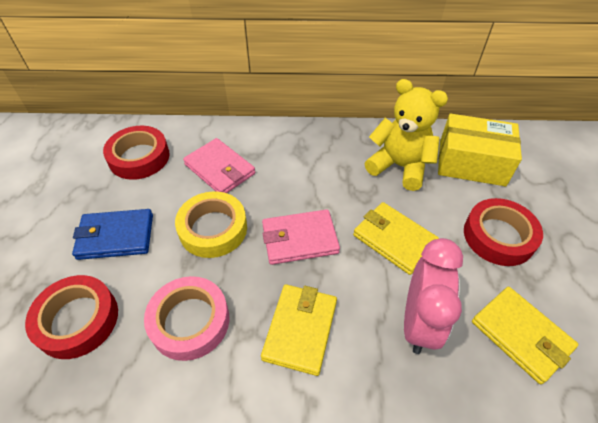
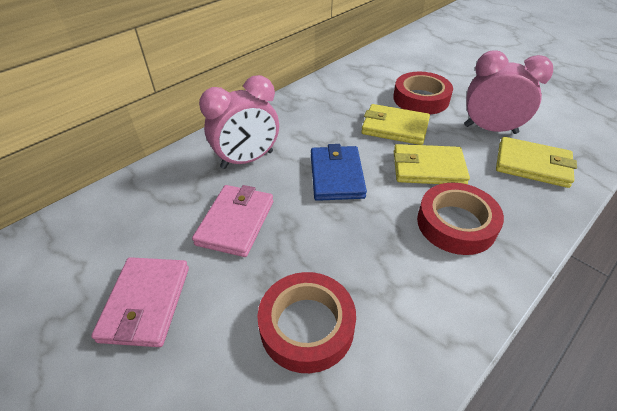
pink clock: 1 -> 2
pink tape: 1 -> 0
yellow box: 1 -> 0
yellow tape: 1 -> 0
yellow teddy bear: 1 -> 0

